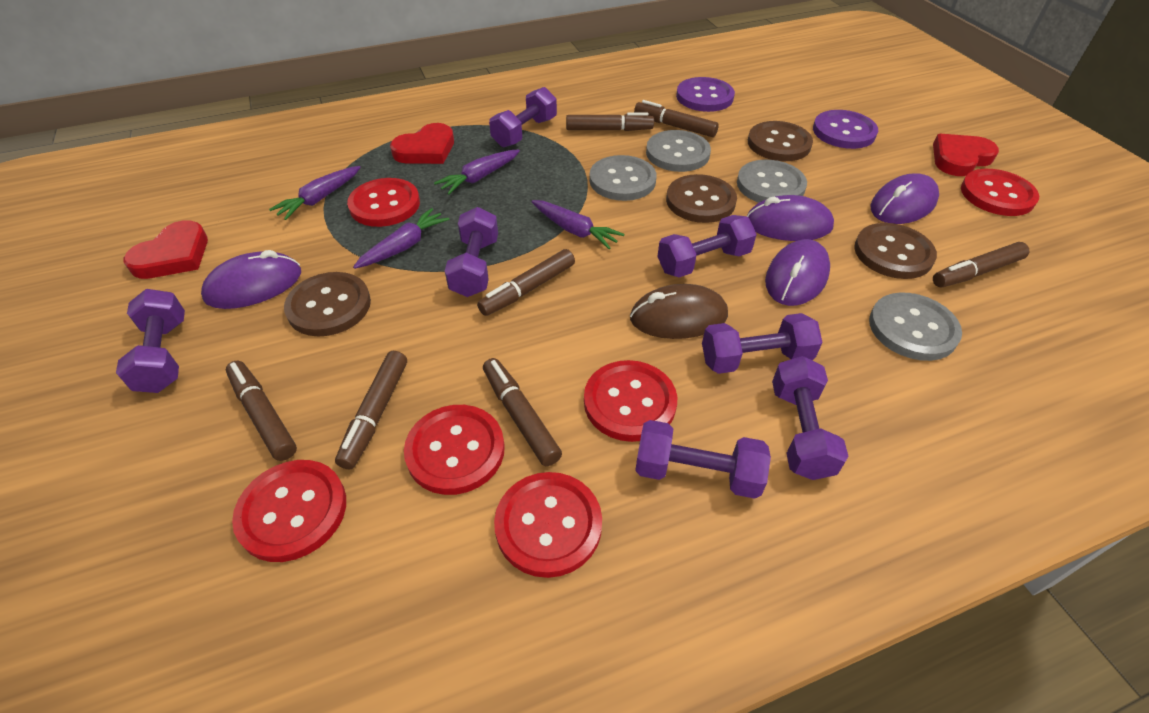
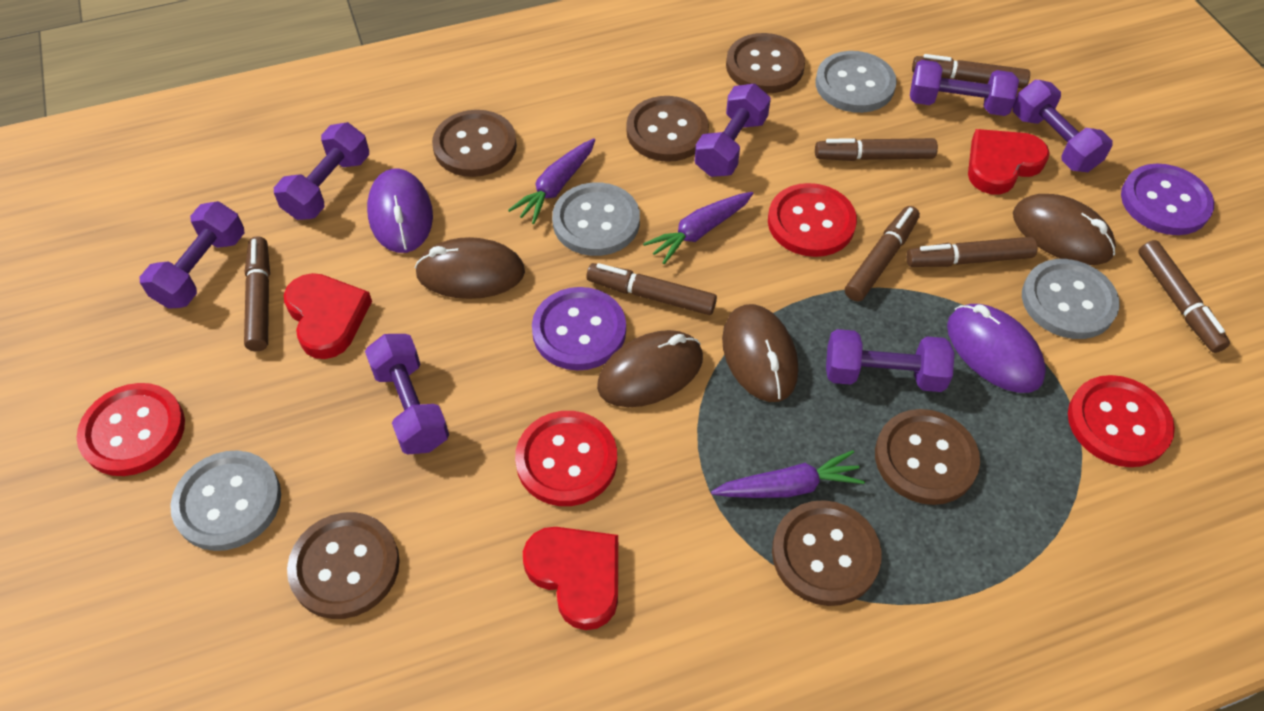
brown button: 4 -> 6
brown mouse: 1 -> 4
purple carrot: 4 -> 3
purple mouse: 4 -> 2
red button: 6 -> 4

